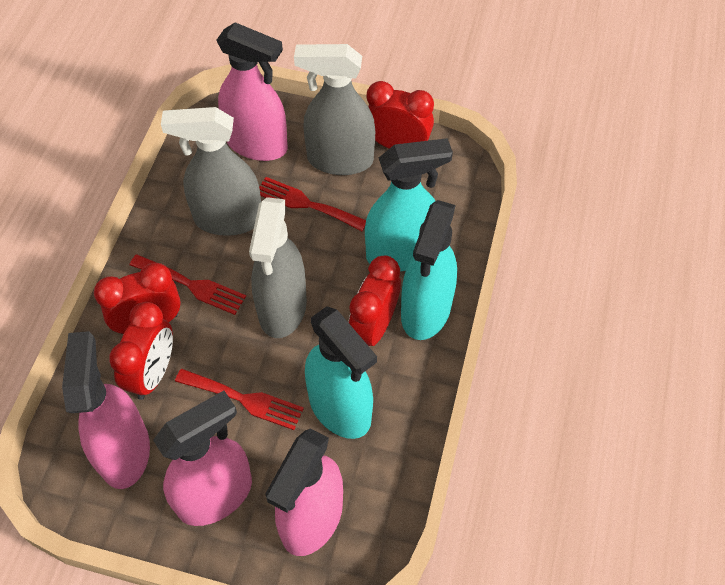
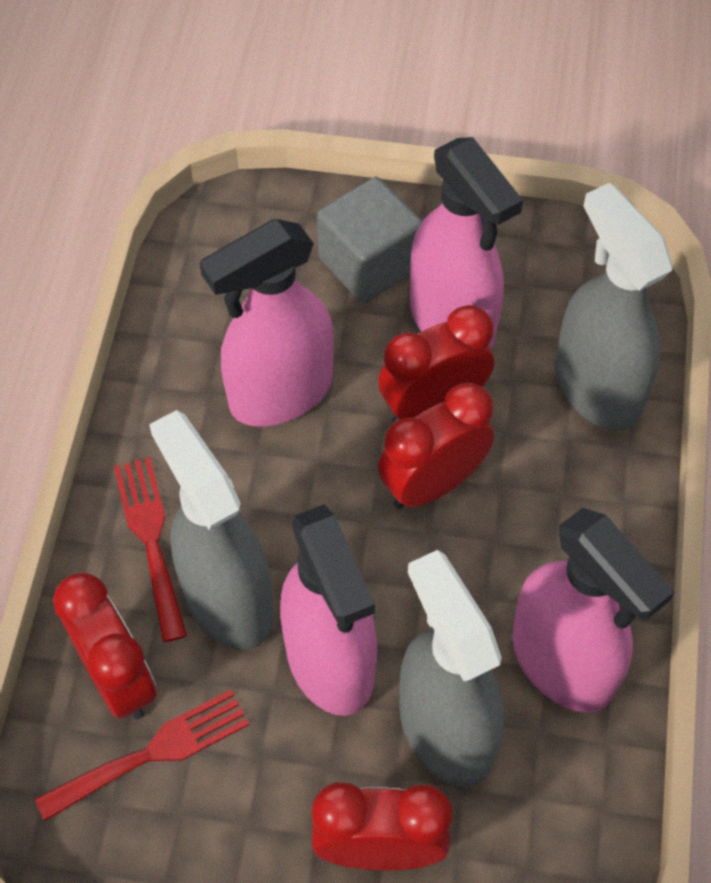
grey cube: 0 -> 1
red fork: 3 -> 2
turquoise spray bottle: 3 -> 0

